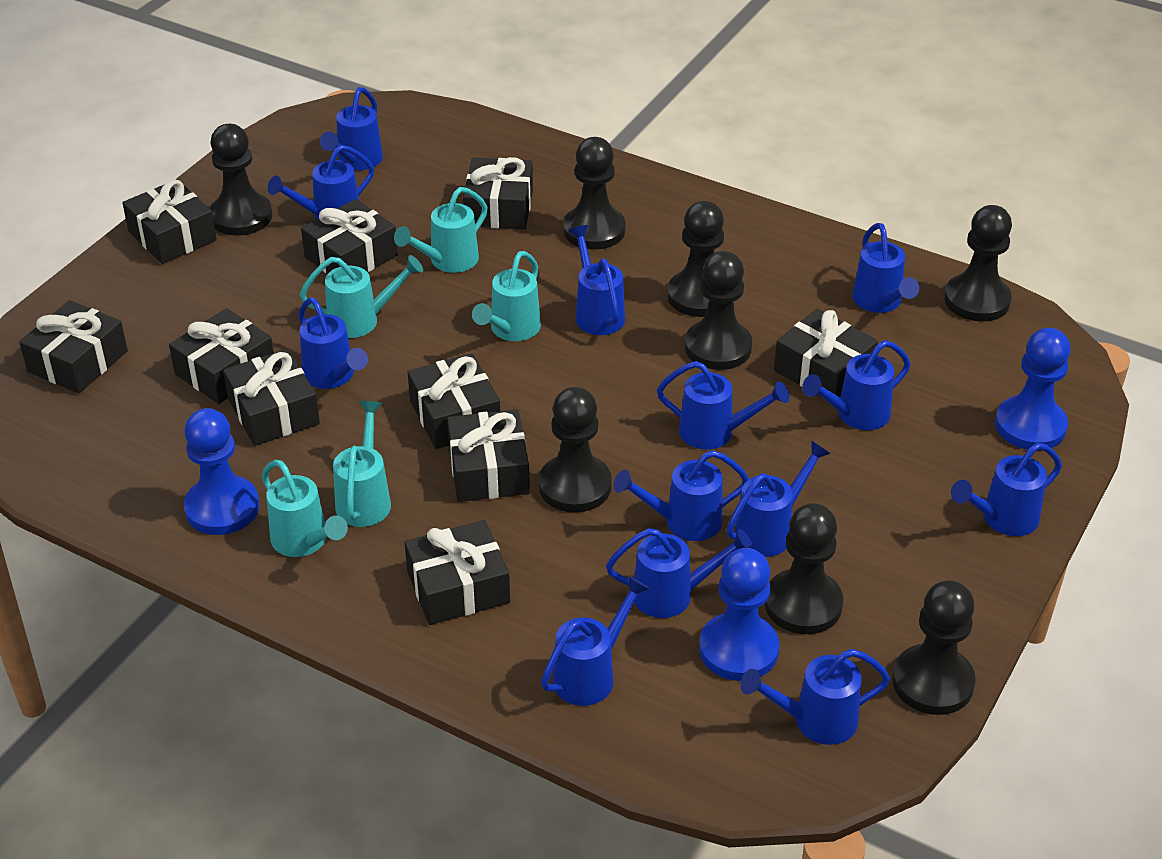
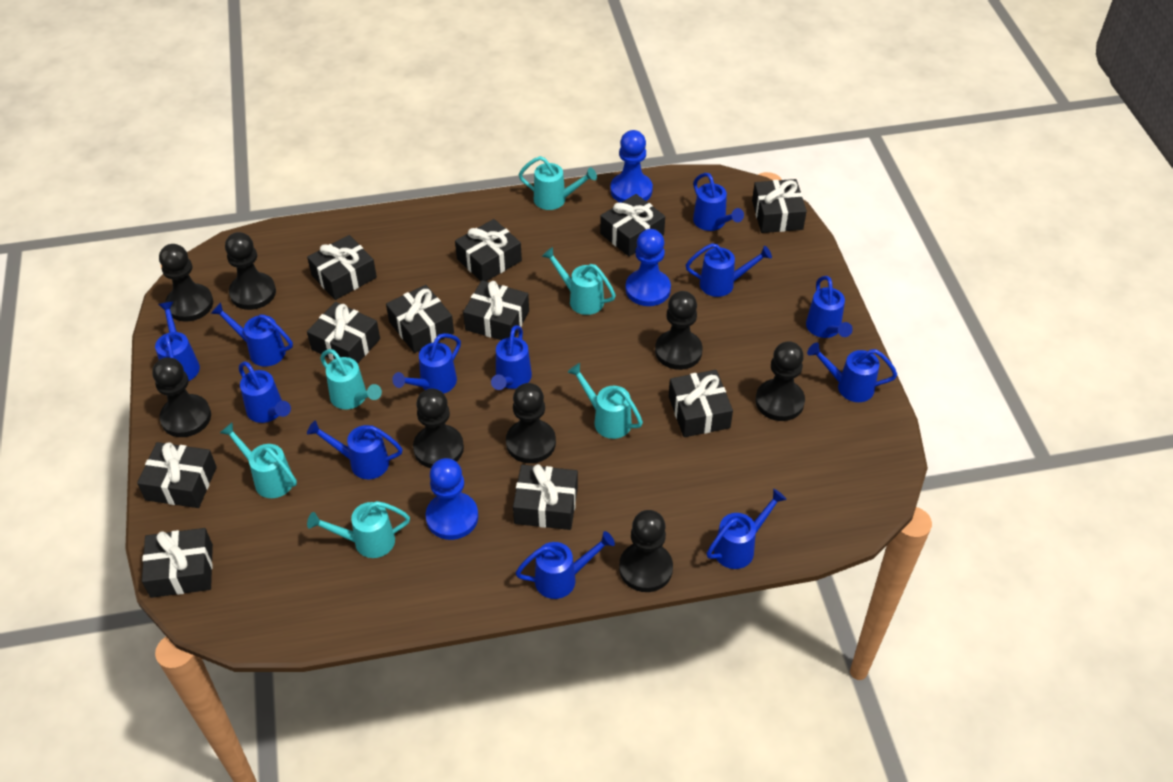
black gift: 10 -> 11
blue watering can: 13 -> 12
turquoise watering can: 5 -> 6

